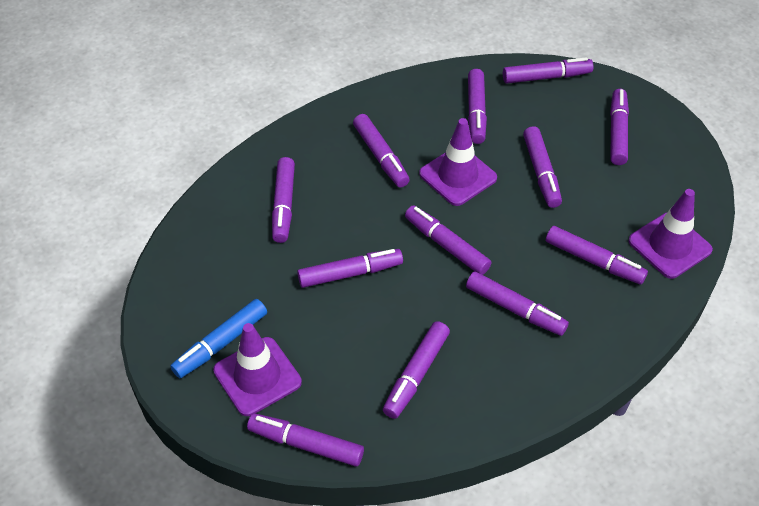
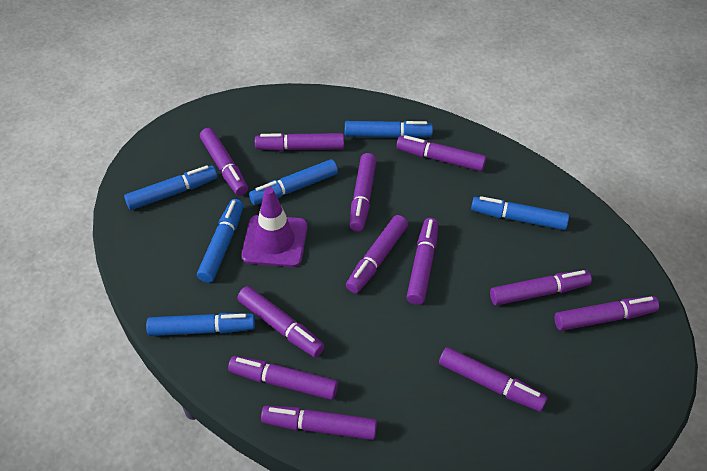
blue marker: 1 -> 6
purple traffic cone: 3 -> 1

